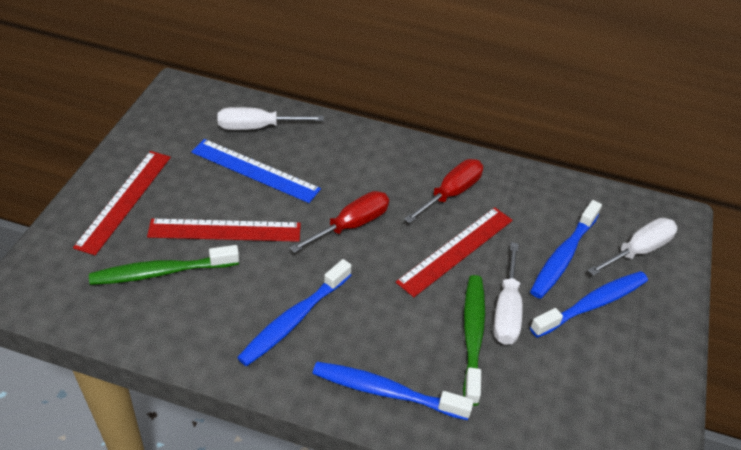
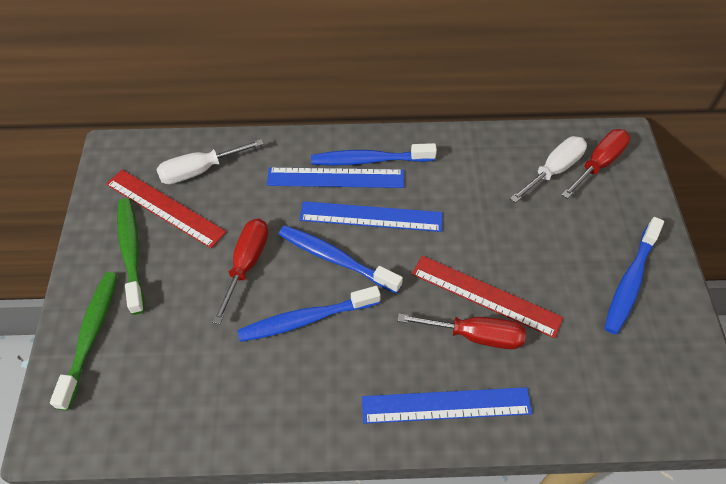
blue ruler: 1 -> 3
red ruler: 3 -> 2
red screwdriver: 2 -> 3
white screwdriver: 3 -> 2

